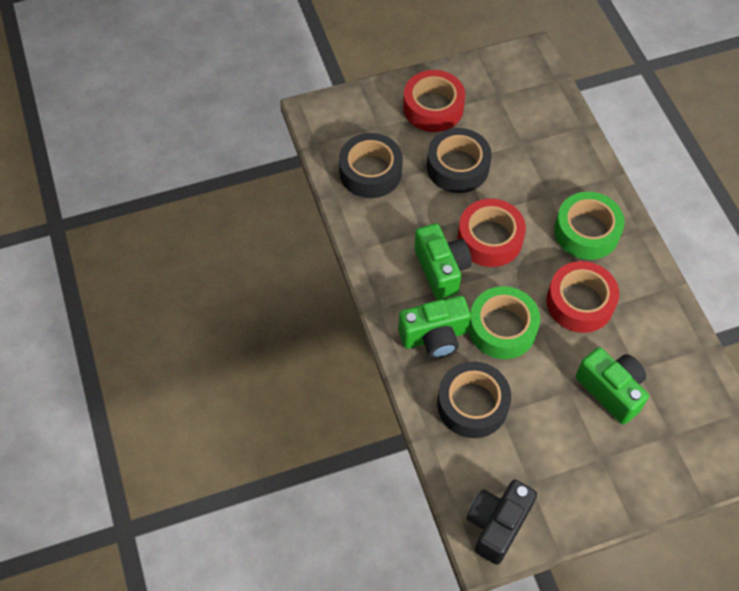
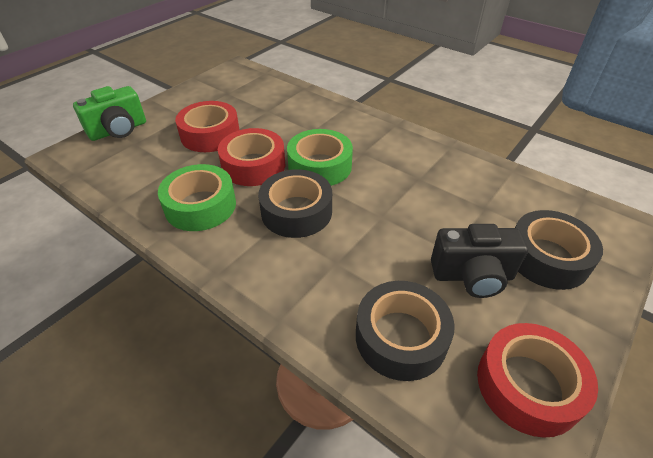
green camera: 3 -> 1

